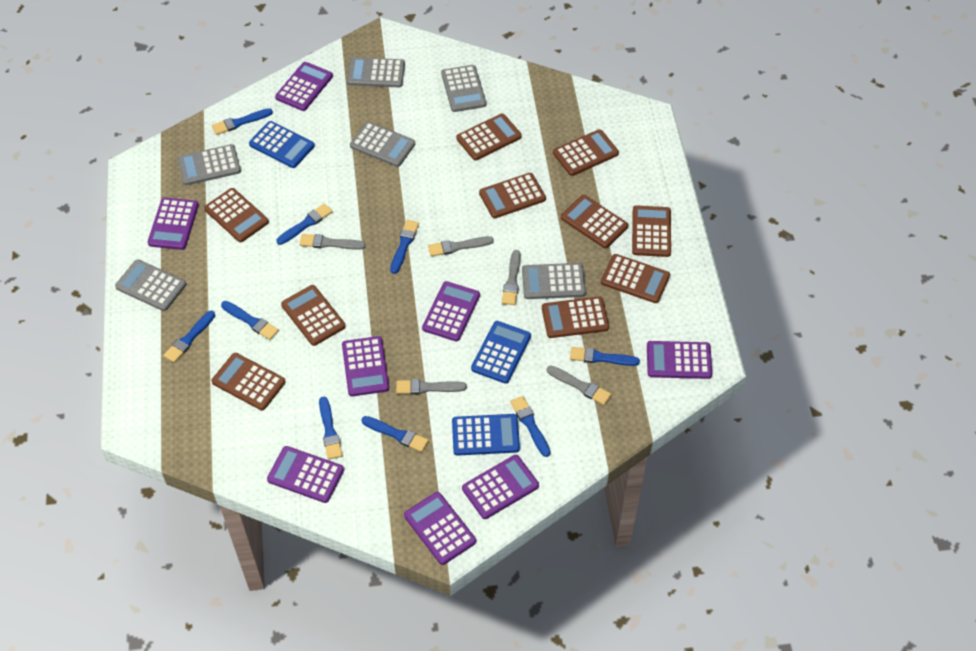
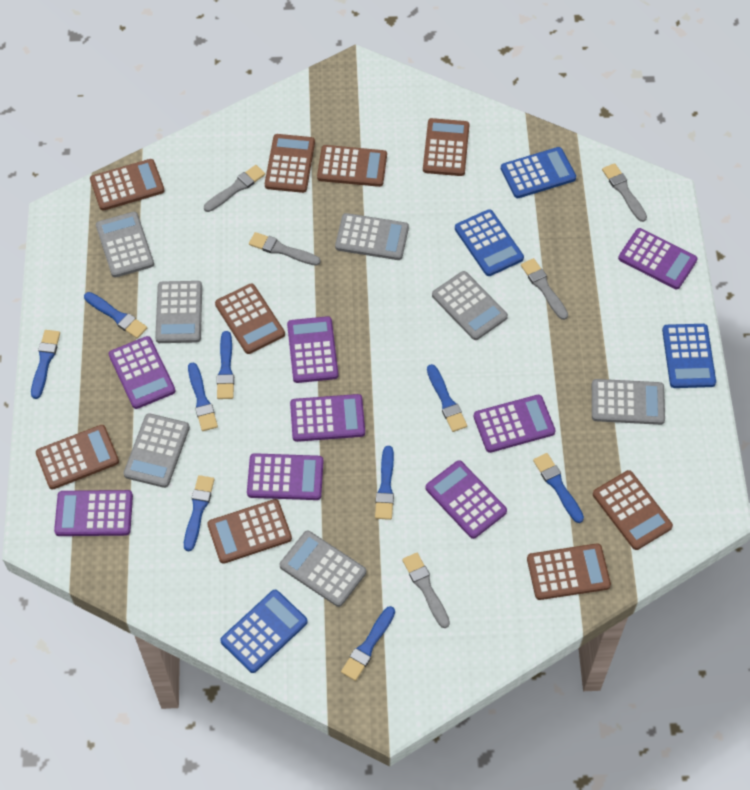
blue calculator: 3 -> 4
brown calculator: 10 -> 9
grey calculator: 6 -> 7

